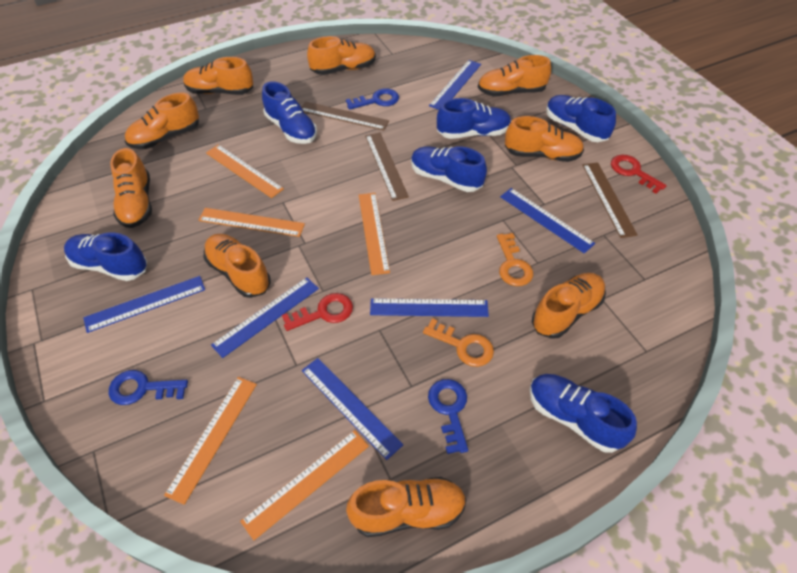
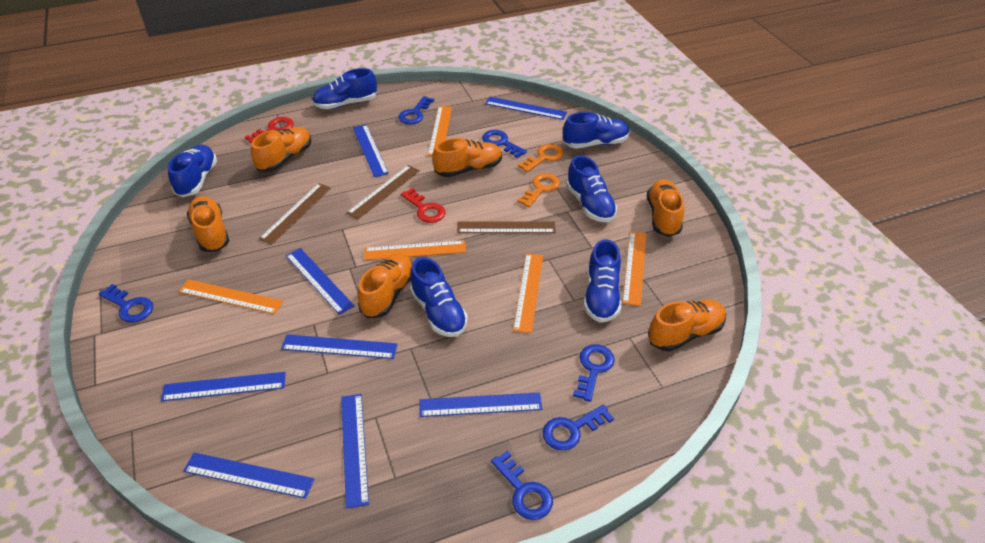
blue key: 3 -> 6
blue ruler: 6 -> 8
orange shoe: 9 -> 6

